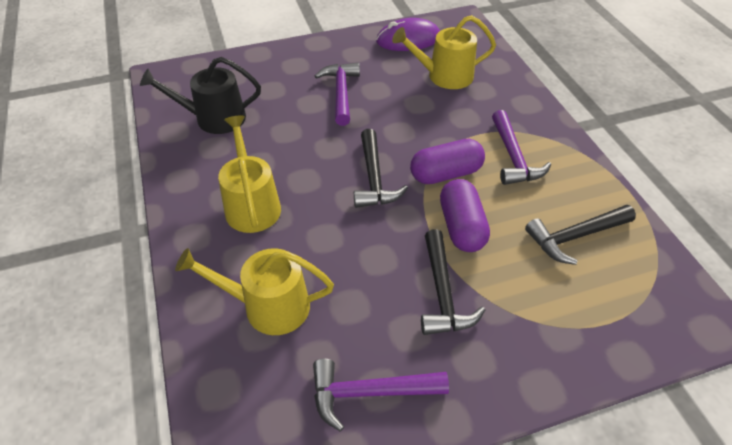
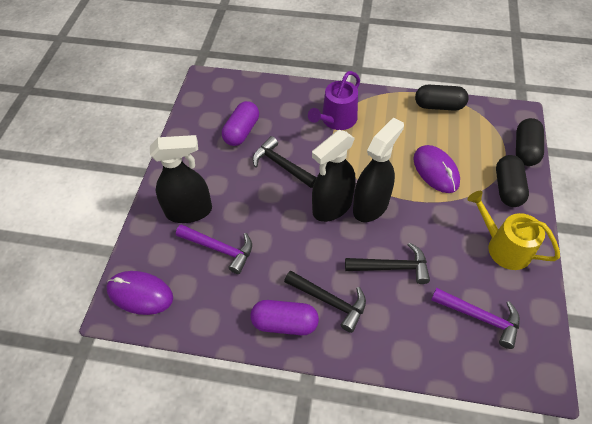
black capsule: 0 -> 3
black spray bottle: 0 -> 3
black watering can: 1 -> 0
purple hammer: 3 -> 2
purple mouse: 1 -> 2
purple watering can: 0 -> 1
yellow watering can: 3 -> 1

